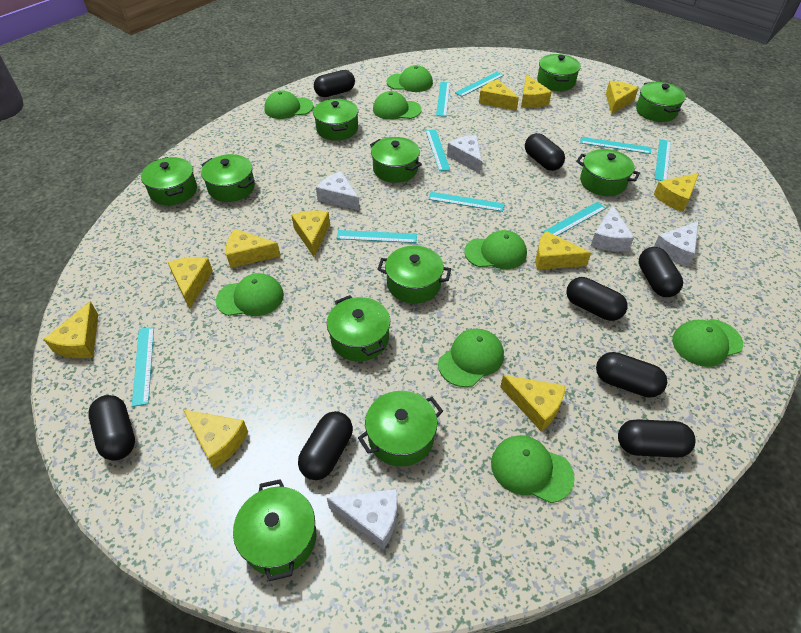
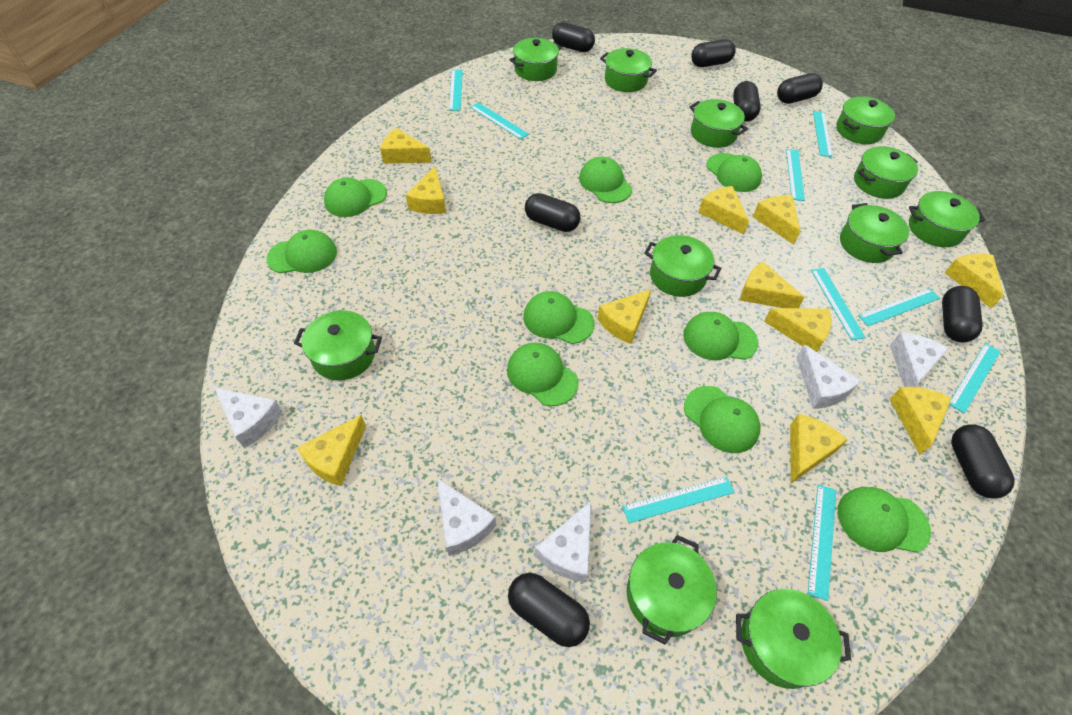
green cap: 8 -> 9

